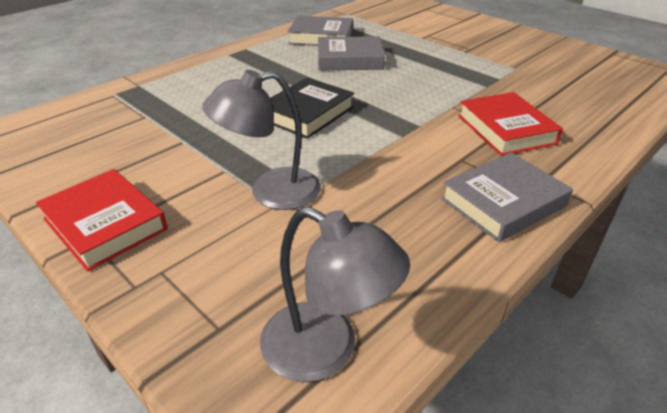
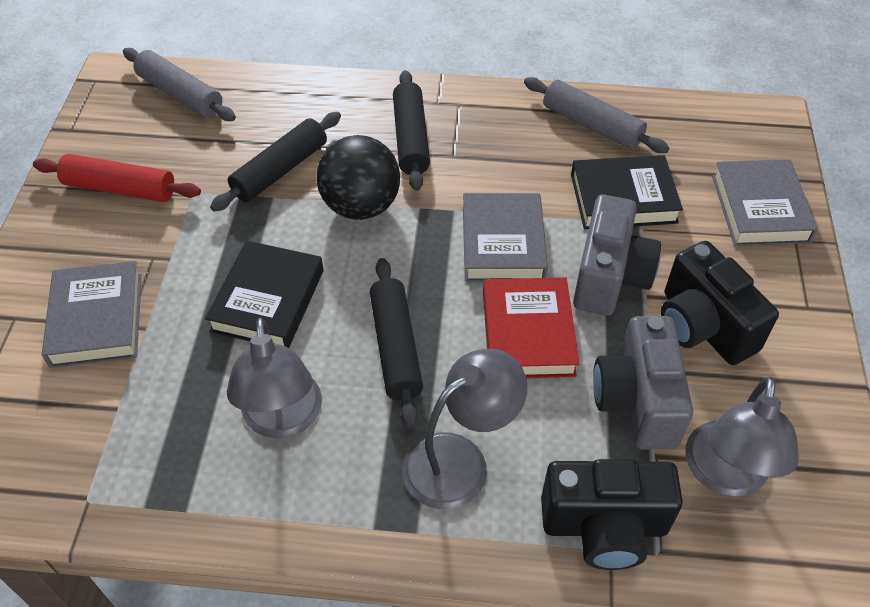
black ball: 0 -> 1
black book: 1 -> 2
black camera: 0 -> 2
black rolling pin: 0 -> 3
grey camera: 0 -> 2
grey lamp: 2 -> 3
grey rolling pin: 0 -> 2
red book: 2 -> 1
red rolling pin: 0 -> 1

